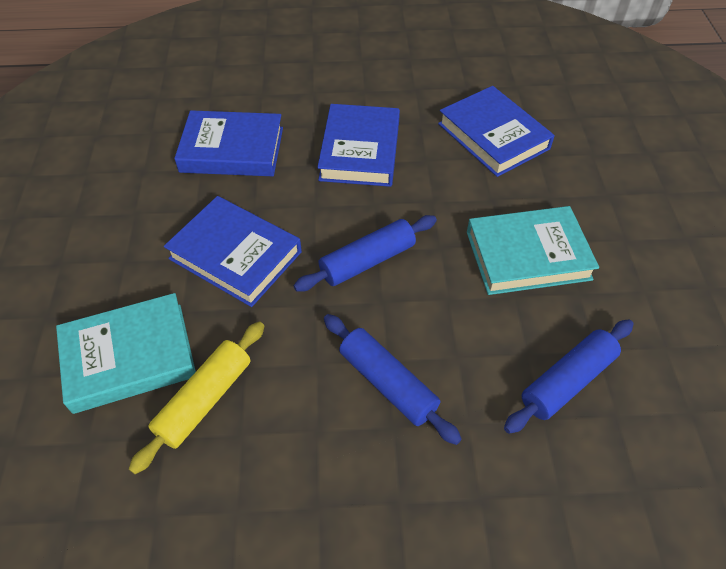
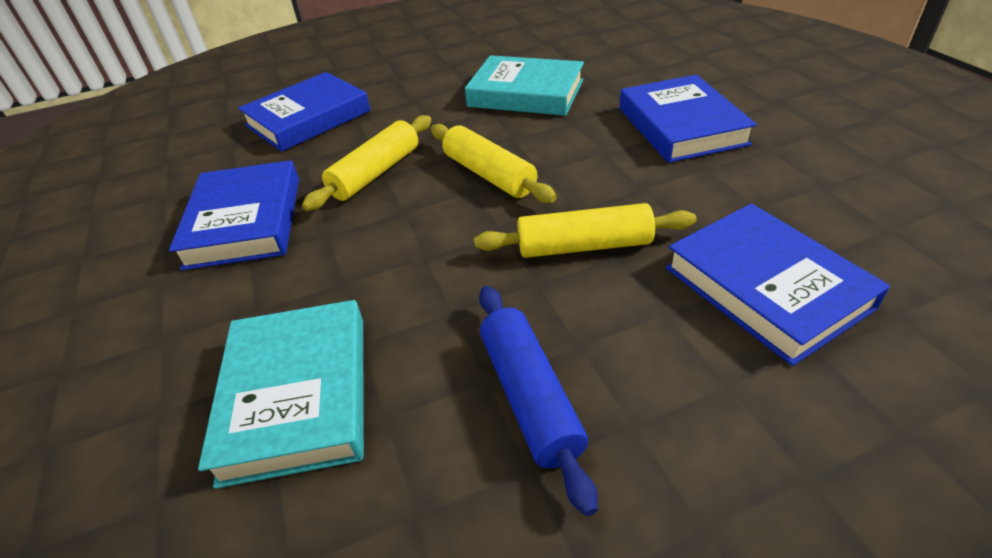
blue rolling pin: 3 -> 1
yellow rolling pin: 1 -> 3

